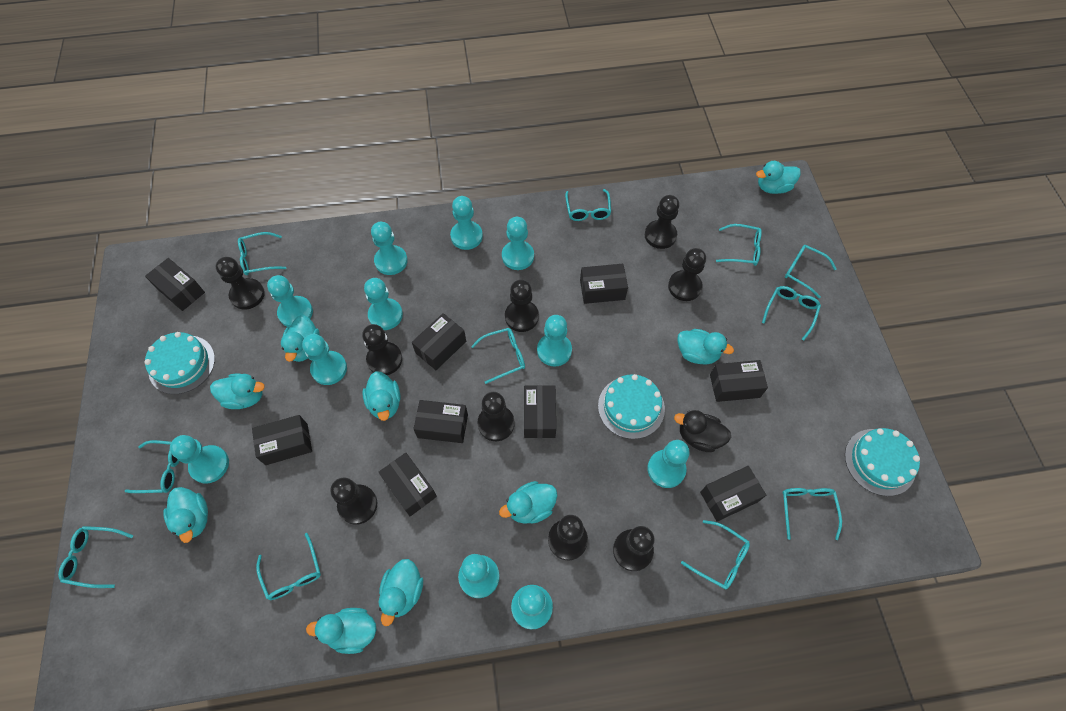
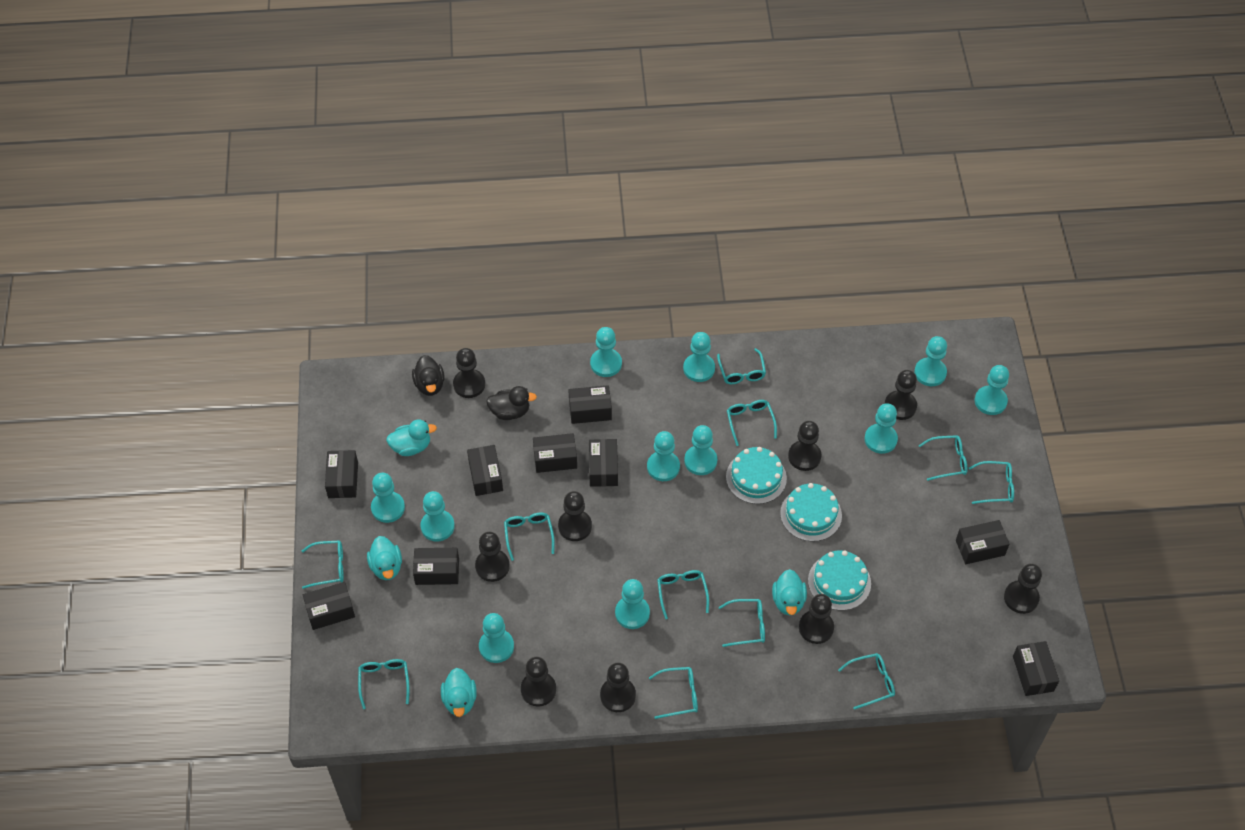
black duck: 1 -> 2
turquoise duck: 9 -> 4

